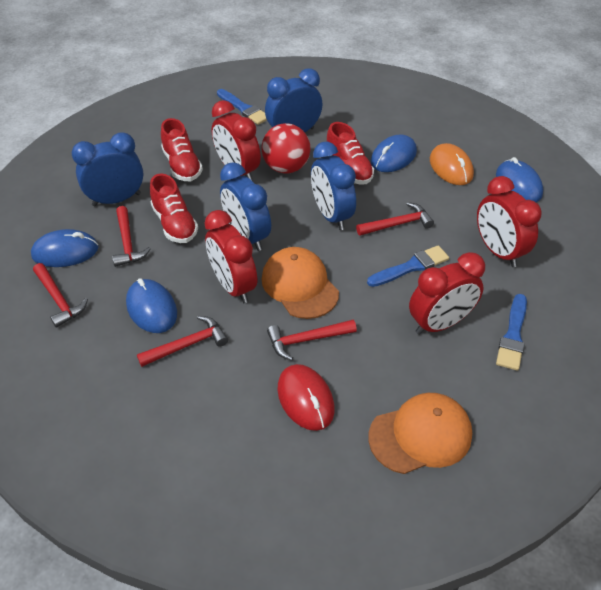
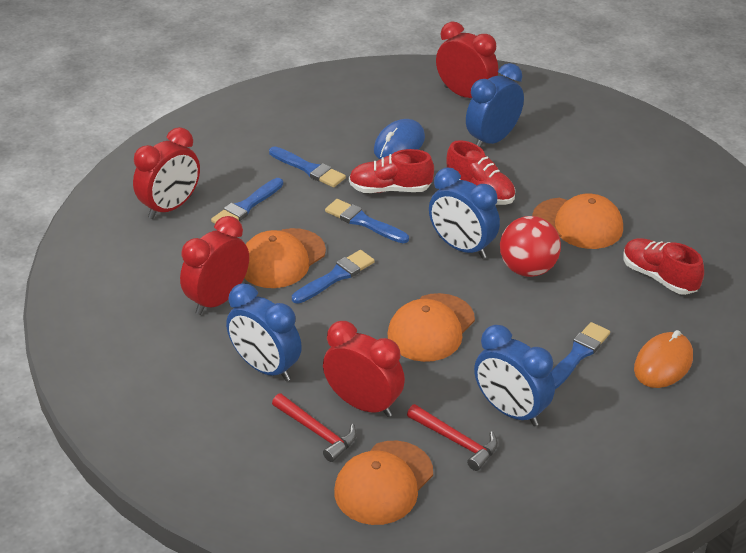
blue brush: 3 -> 5
blue mouse: 4 -> 1
orange cap: 2 -> 4
red hammer: 5 -> 2
red mouse: 1 -> 0

